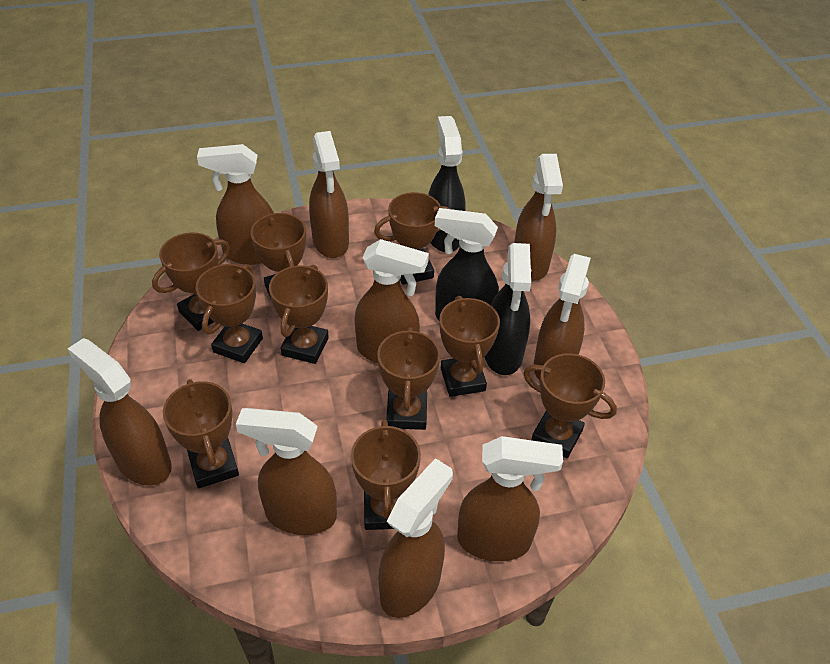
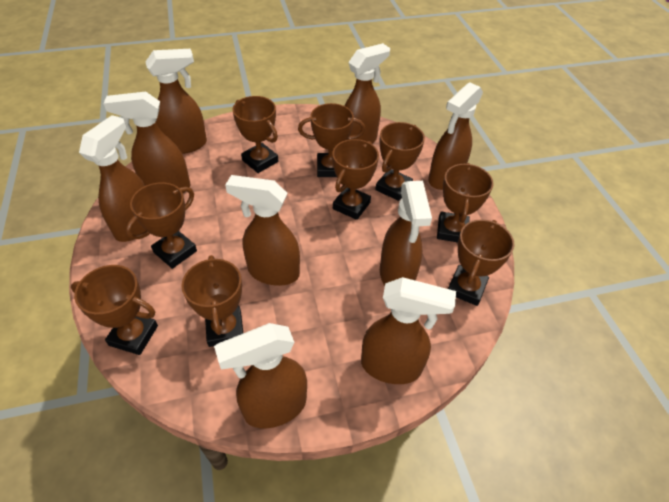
black spray bottle: 3 -> 0
brown trophy: 10 -> 9

